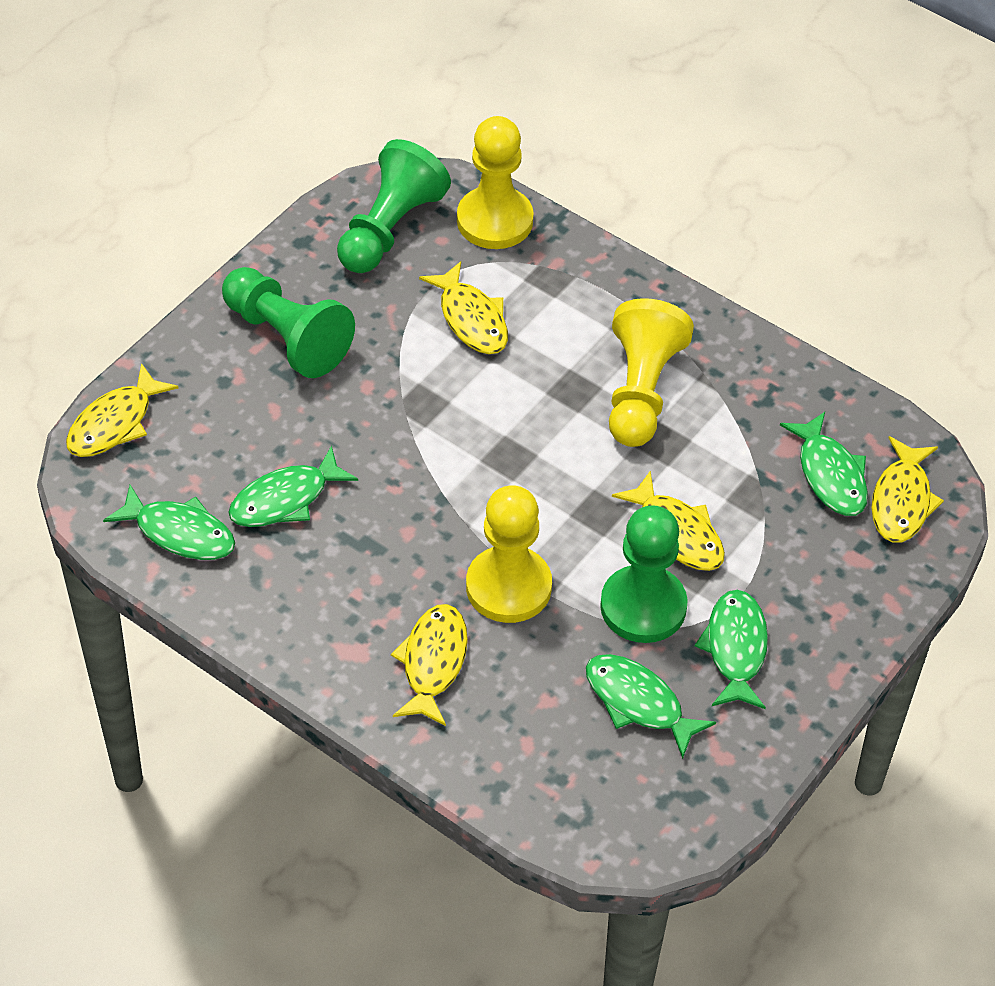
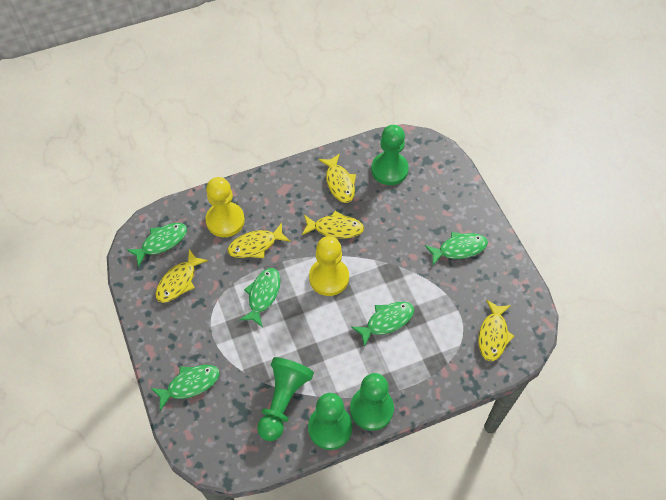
green pawn: 3 -> 4
yellow pawn: 3 -> 2

